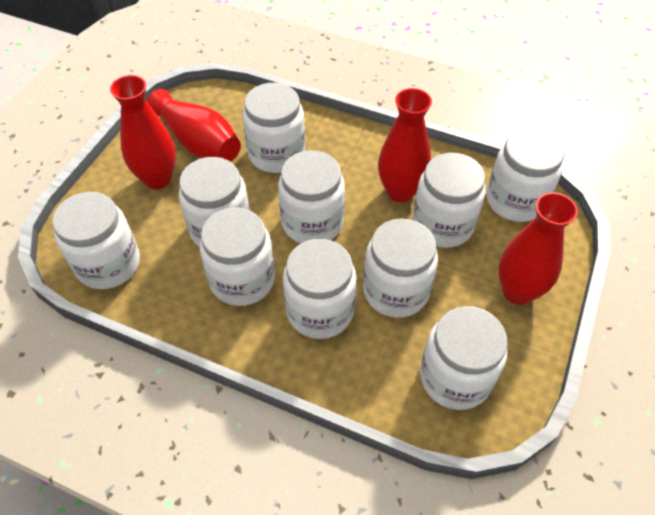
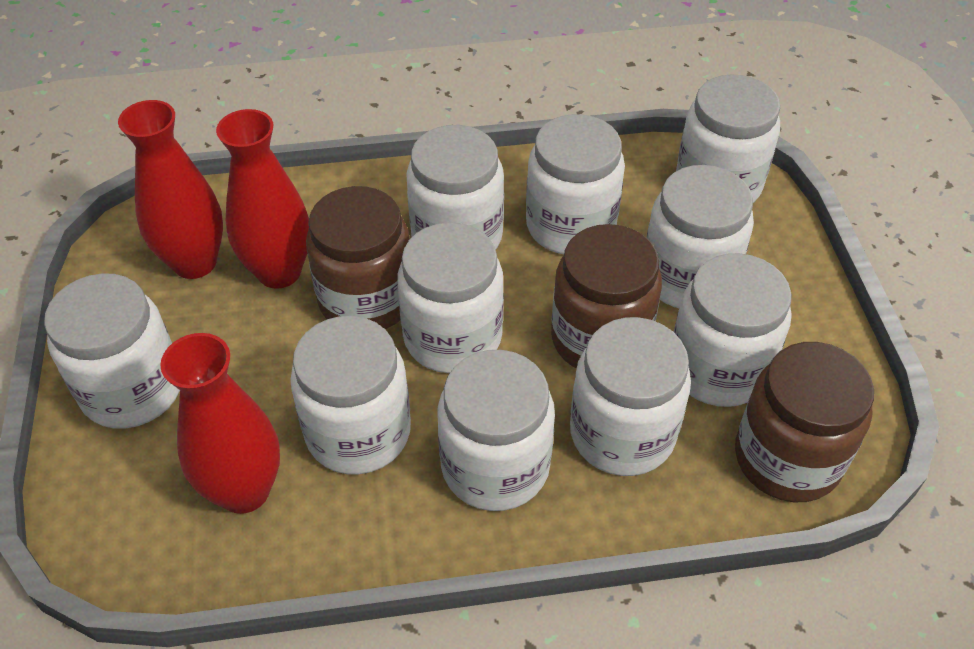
brown jar: 0 -> 3
red vase: 4 -> 3

